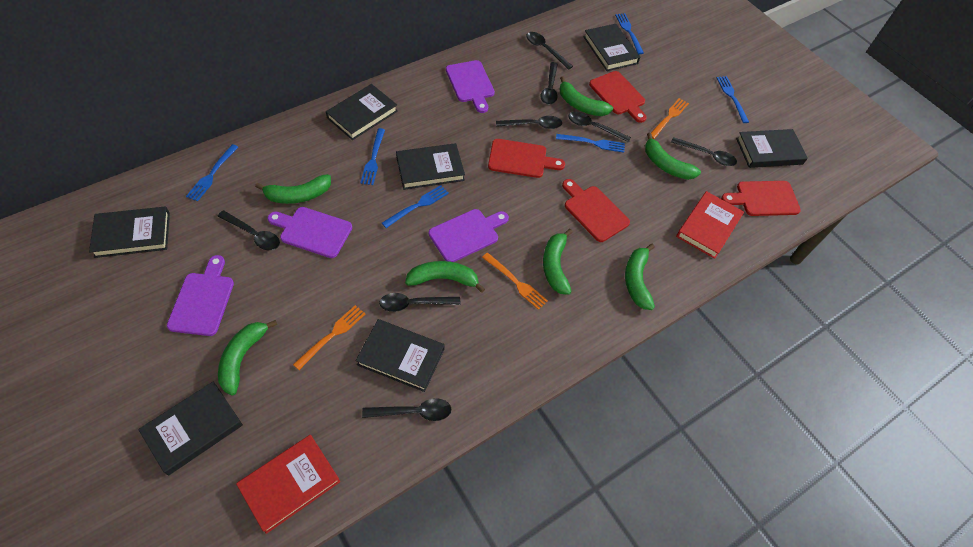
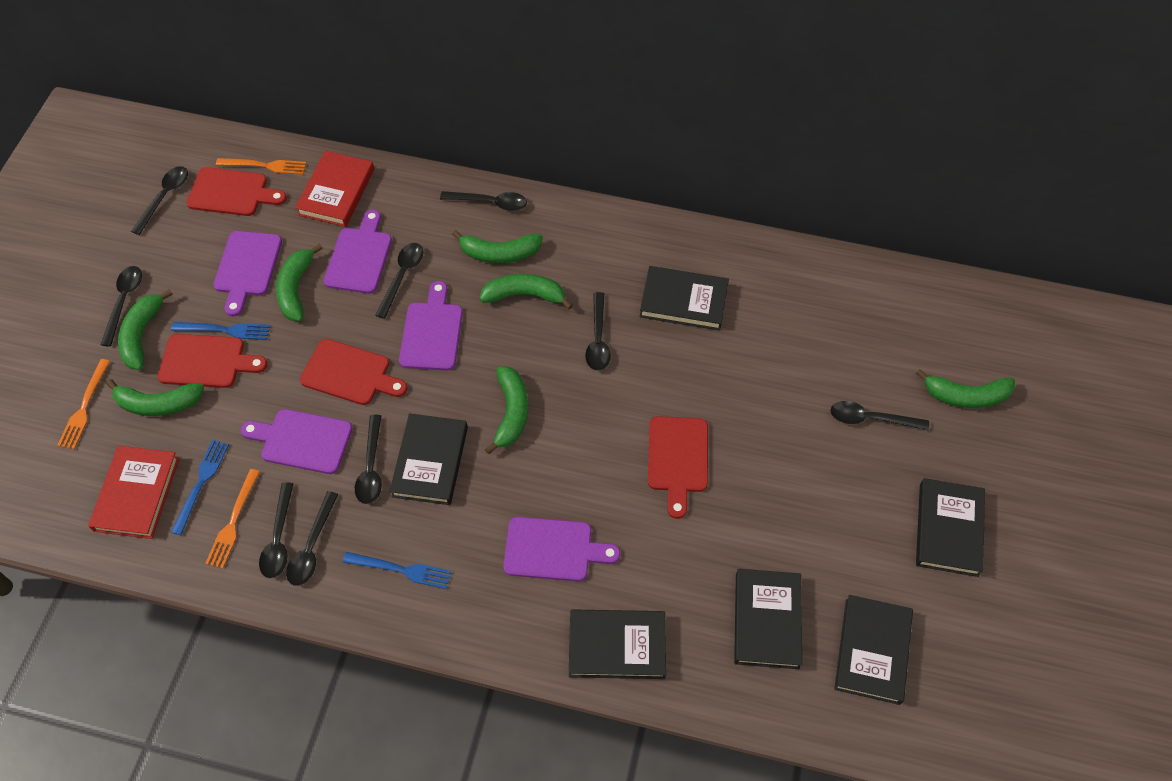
black book: 7 -> 6
black spoon: 8 -> 9
blue fork: 6 -> 3
purple cutting board: 4 -> 5

